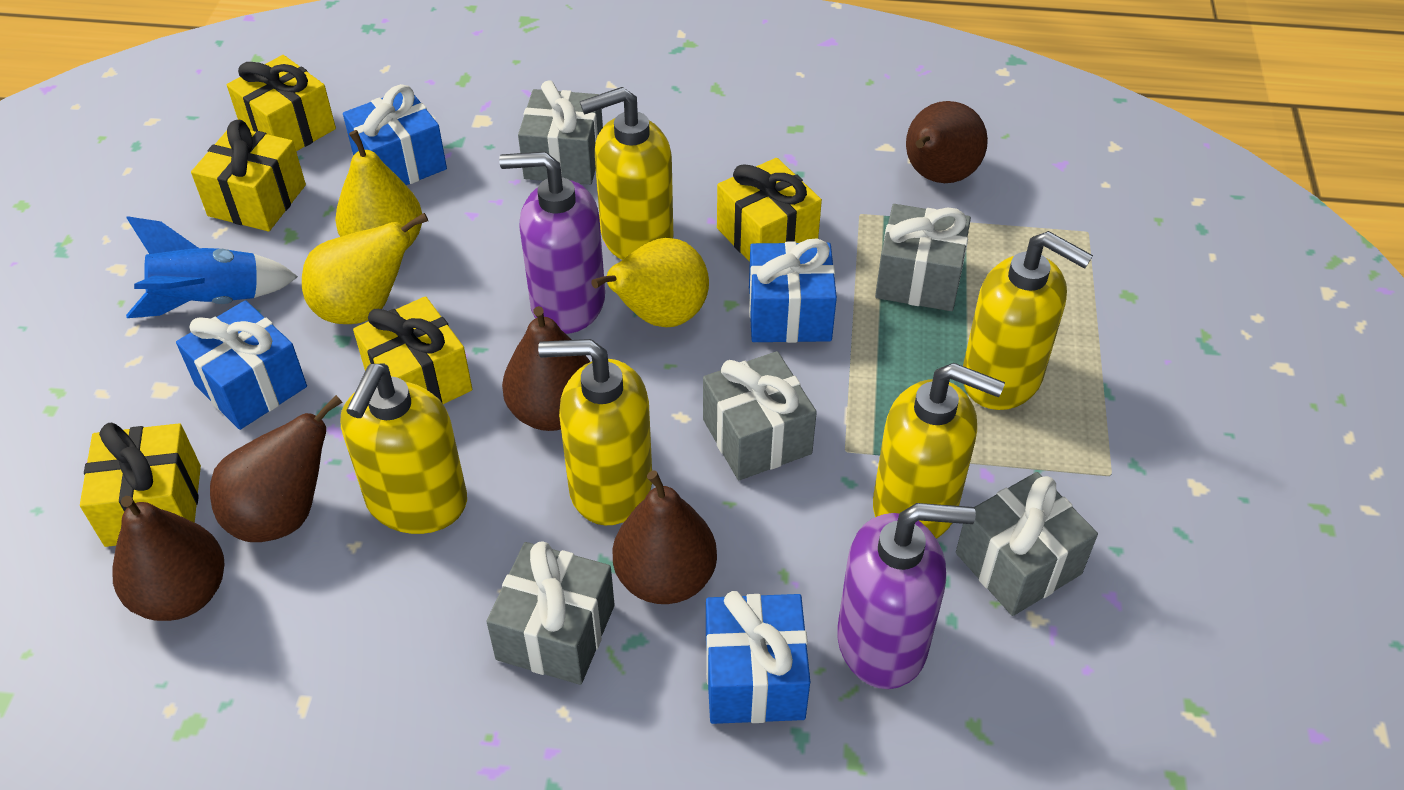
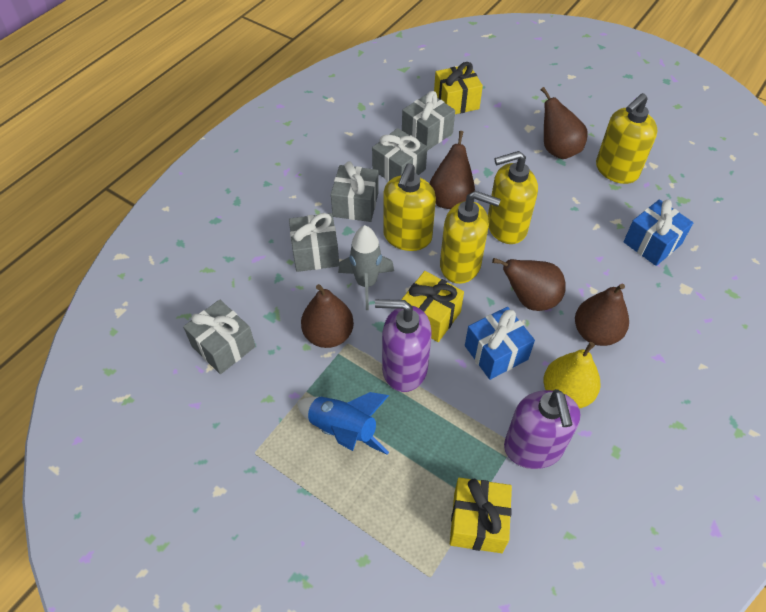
blue gift: 4 -> 2
grey rocket: 0 -> 1
yellow gift: 5 -> 3
yellow pear: 3 -> 1
yellow soap dispenser: 5 -> 4

